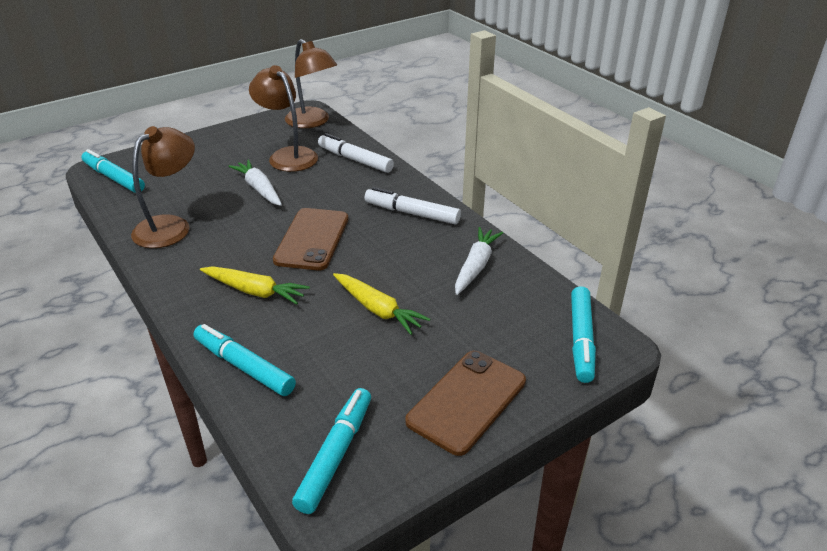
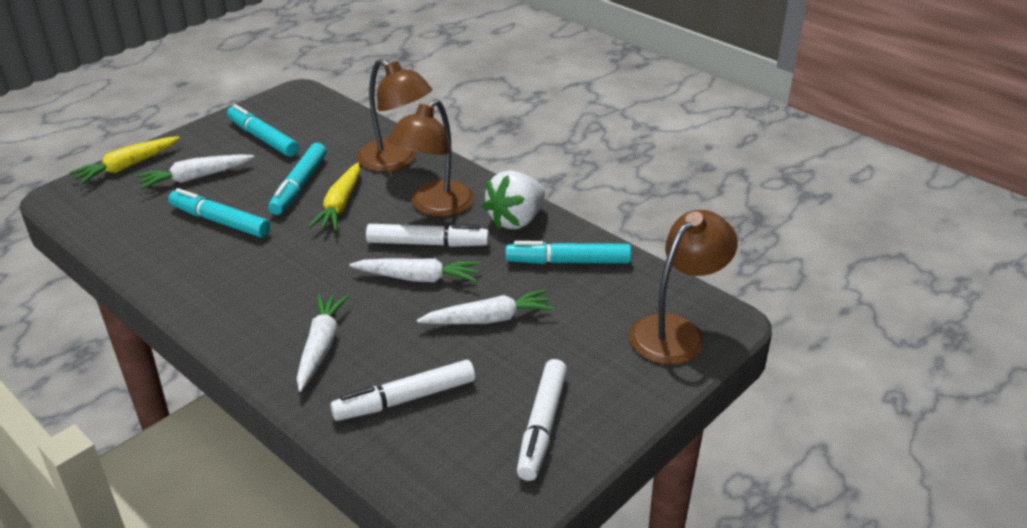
brown phone: 2 -> 0
white carrot: 2 -> 4
white marker: 2 -> 3
white strawberry: 0 -> 1

